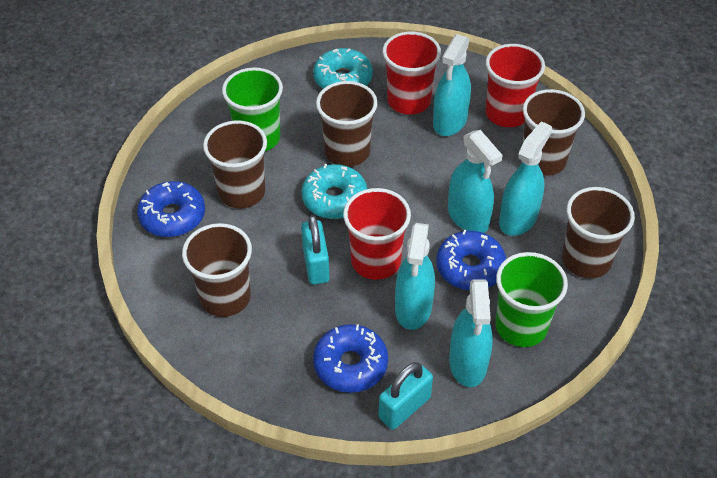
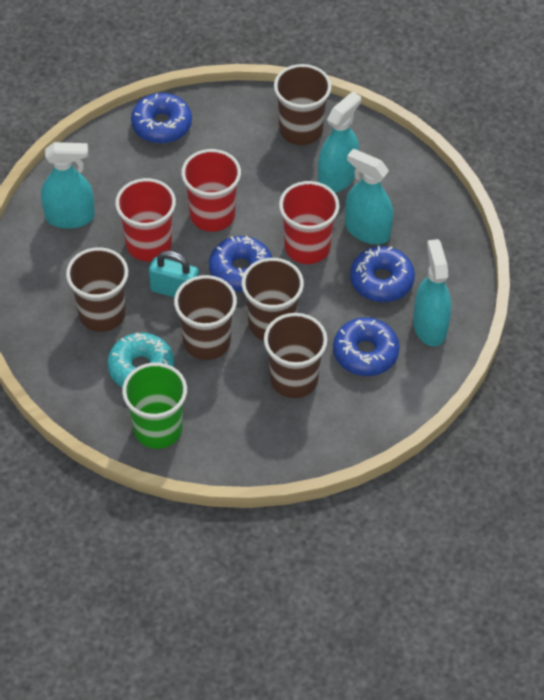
blue donut: 3 -> 4
green cup: 2 -> 1
turquoise donut: 2 -> 1
turquoise padlock: 2 -> 1
turquoise spray bottle: 5 -> 4

